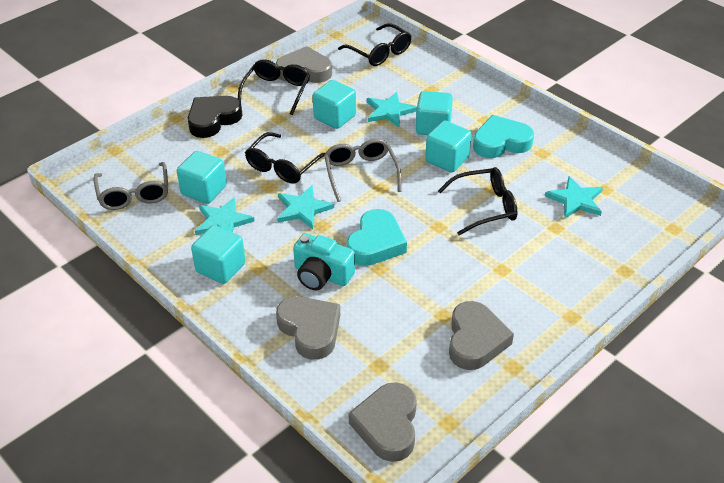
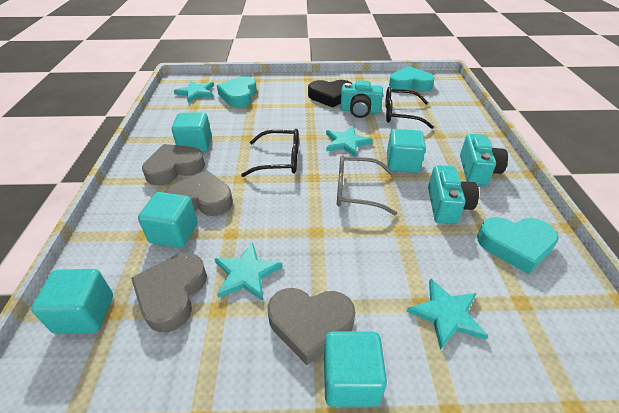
black glasses: 4 -> 2
grey glasses: 2 -> 1
turquoise camera: 1 -> 3
turquoise heart: 2 -> 3

